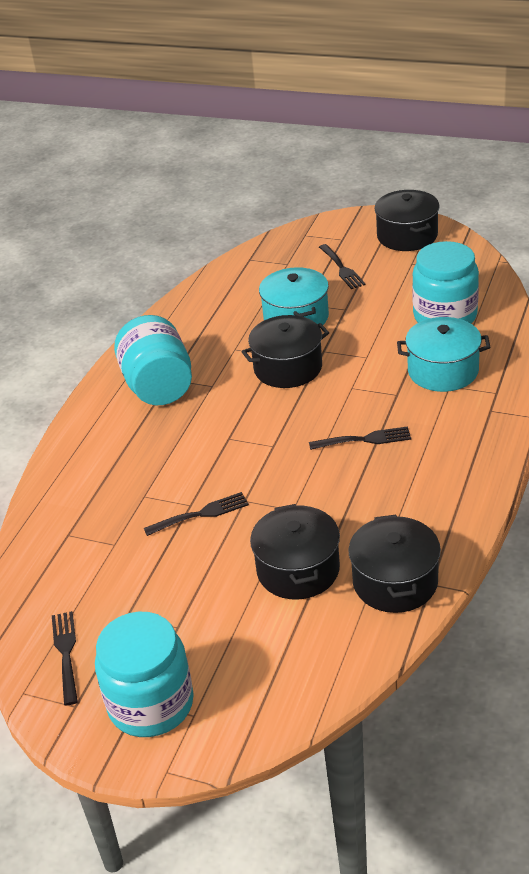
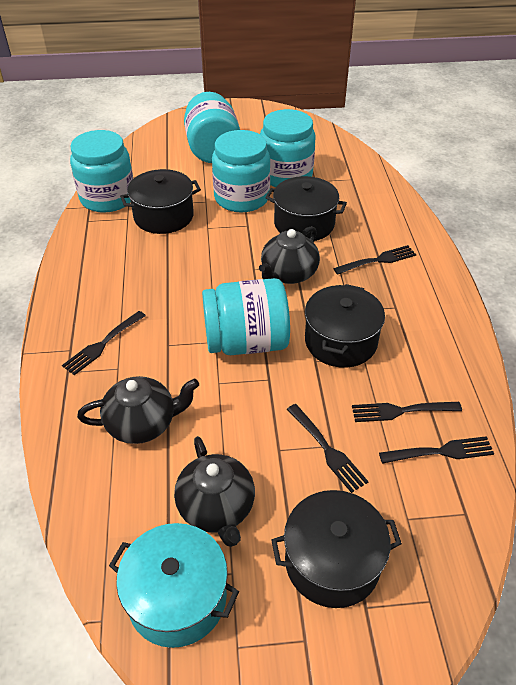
black fork: 4 -> 5
black teapot: 0 -> 3
turquoise jar: 3 -> 5
turquoise pot: 2 -> 1

